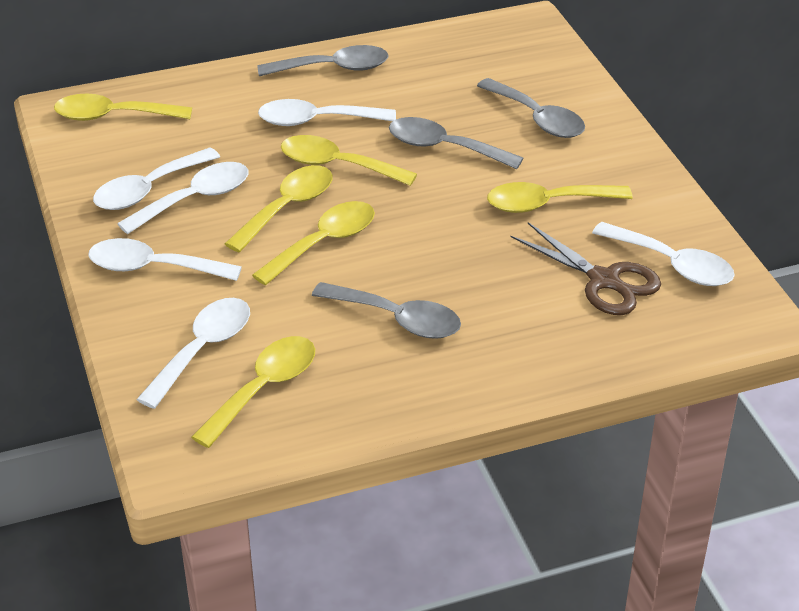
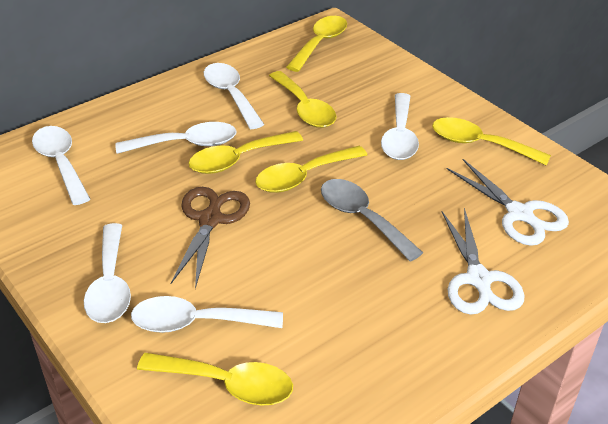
grey spoon: 4 -> 1
white scissors: 0 -> 2

